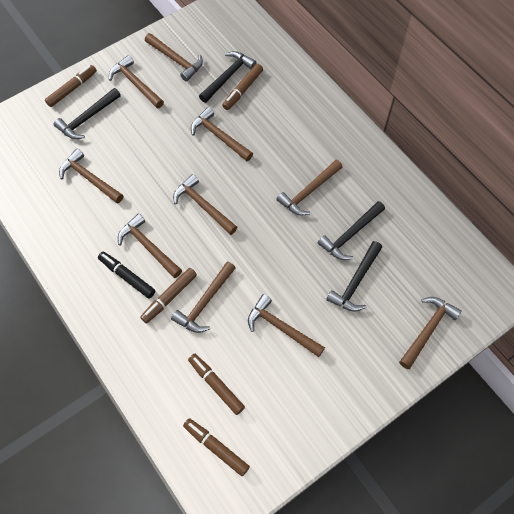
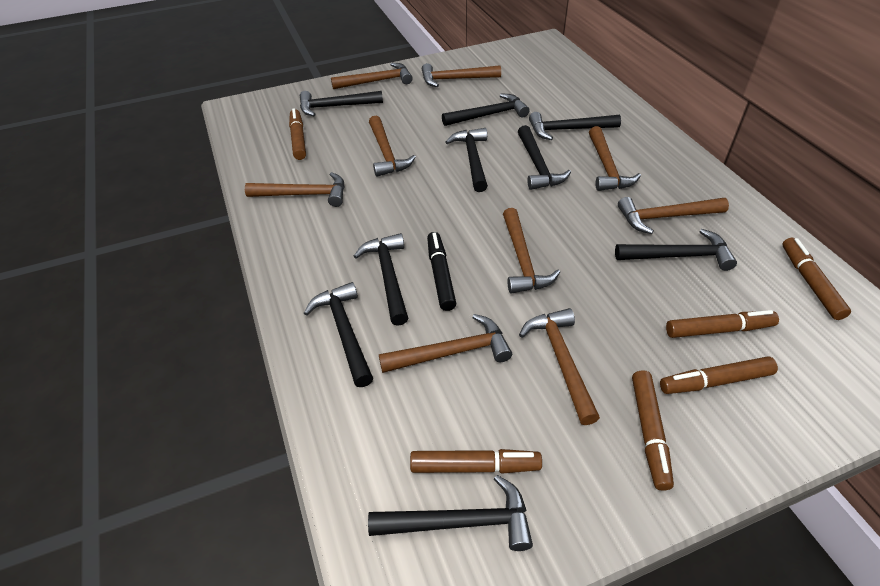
black hammer: 4 -> 9
brown hammer: 10 -> 9
brown marker: 5 -> 6

